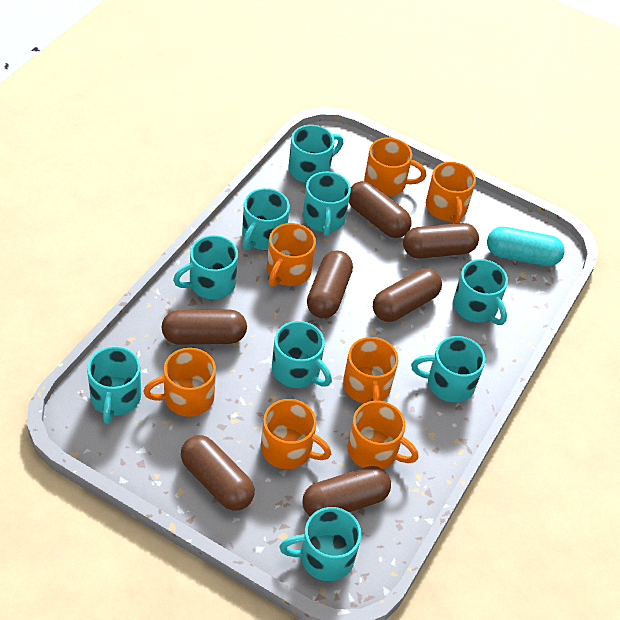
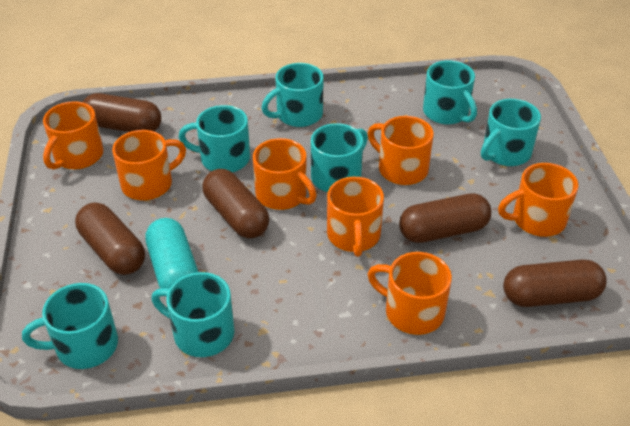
brown capsule: 7 -> 5
turquoise mug: 9 -> 7

